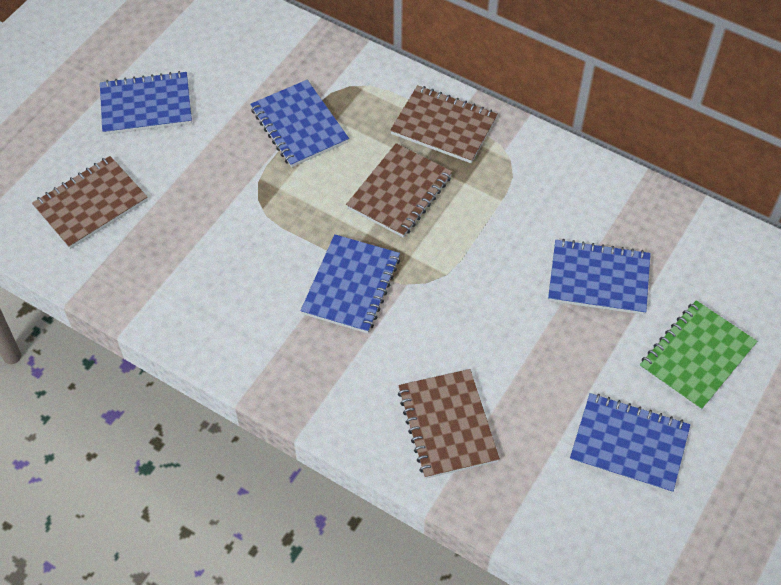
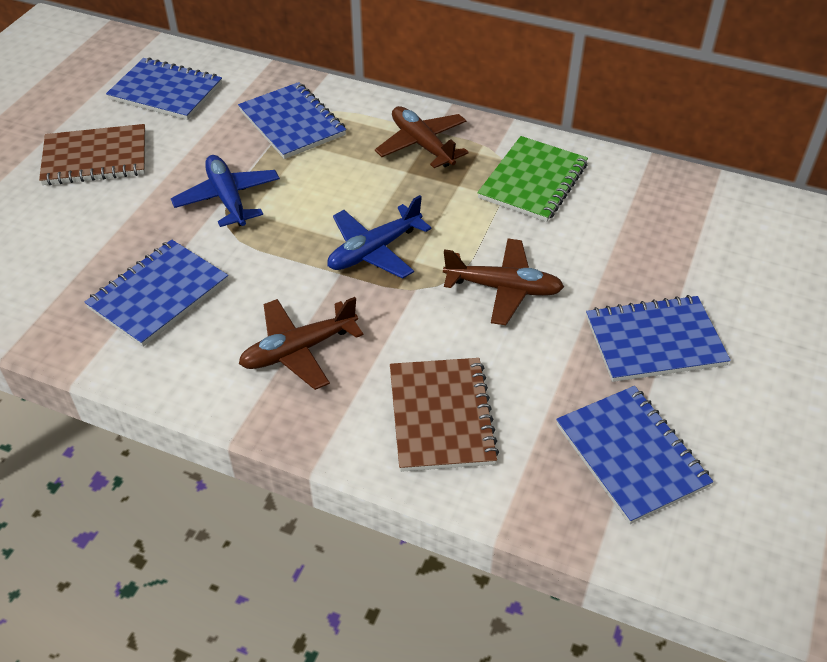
blue plane: 0 -> 2
brown notebook: 4 -> 2
brown plane: 0 -> 3

